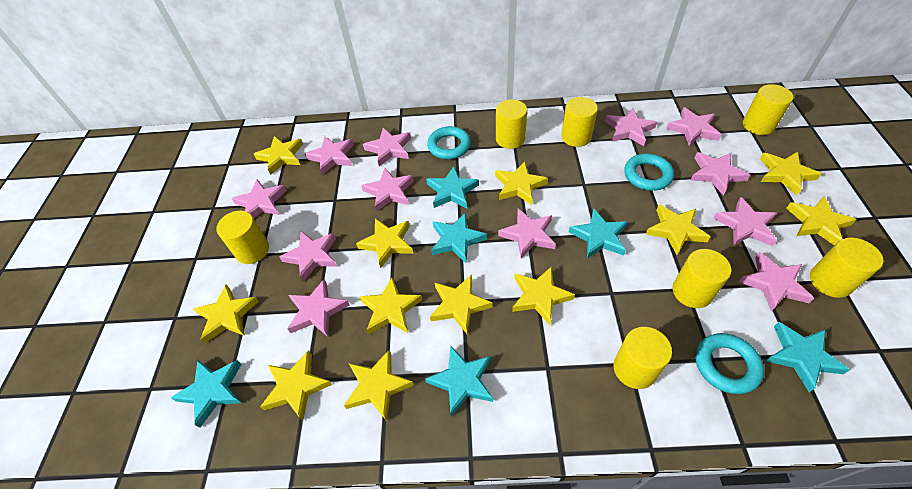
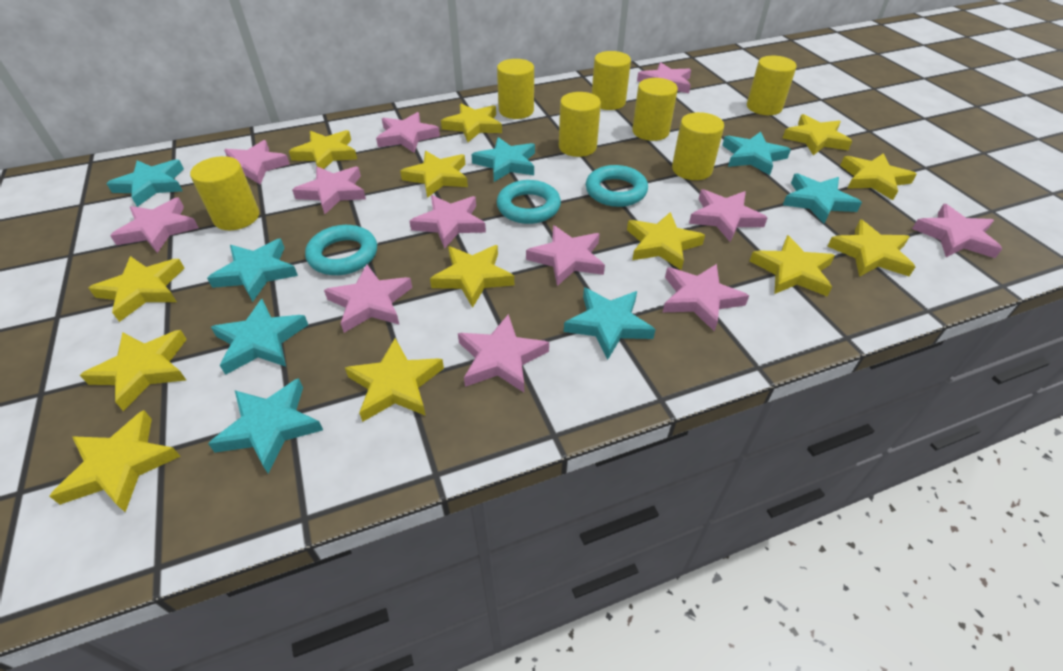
turquoise star: 6 -> 8
yellow star: 12 -> 13

